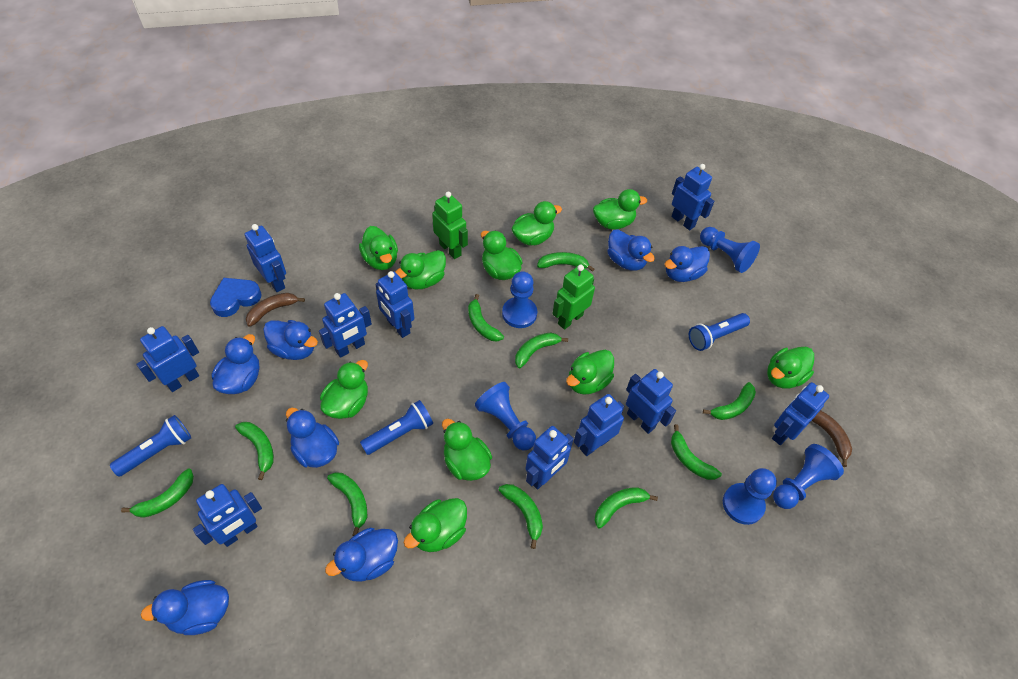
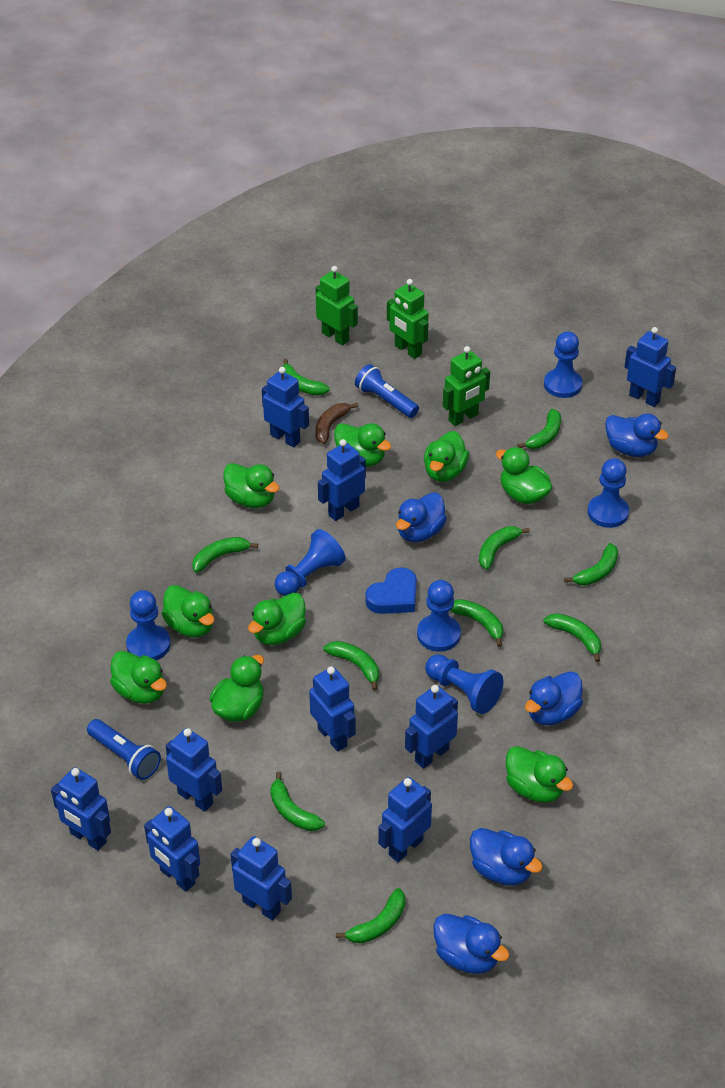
blue duck: 7 -> 5
blue flashlight: 3 -> 2
blue pawn: 5 -> 6
brown banana: 2 -> 1
green duck: 10 -> 9
green robot: 2 -> 3

